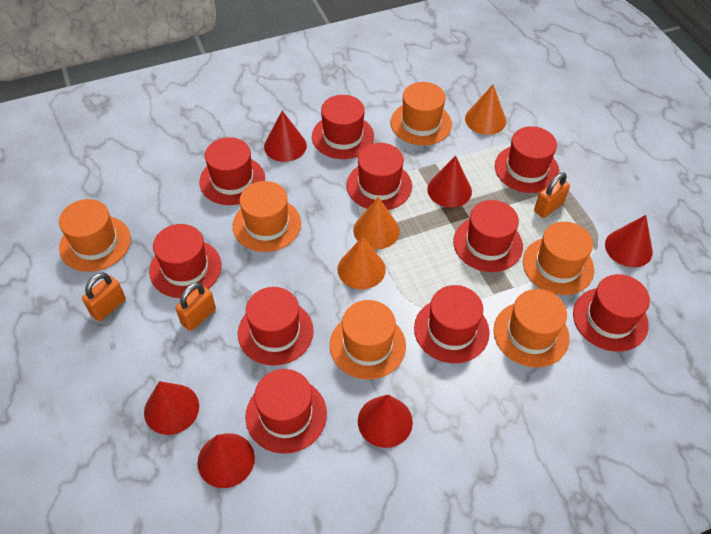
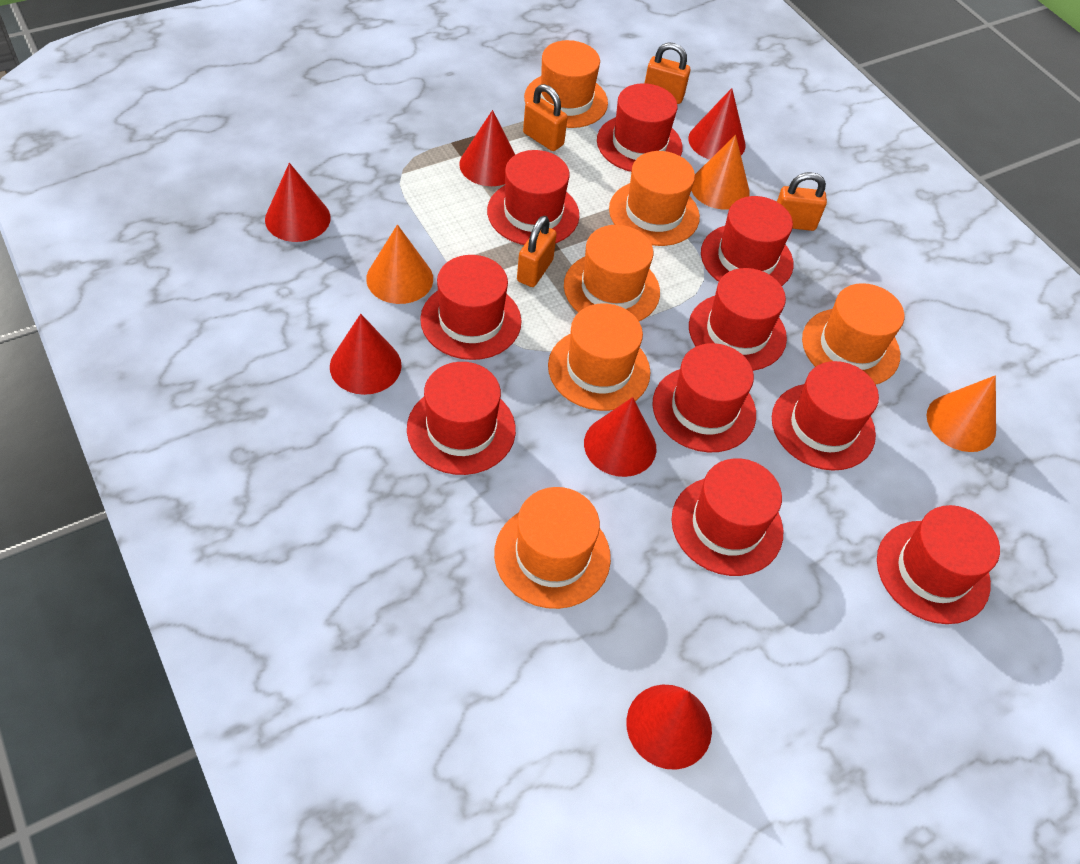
orange padlock: 3 -> 4

